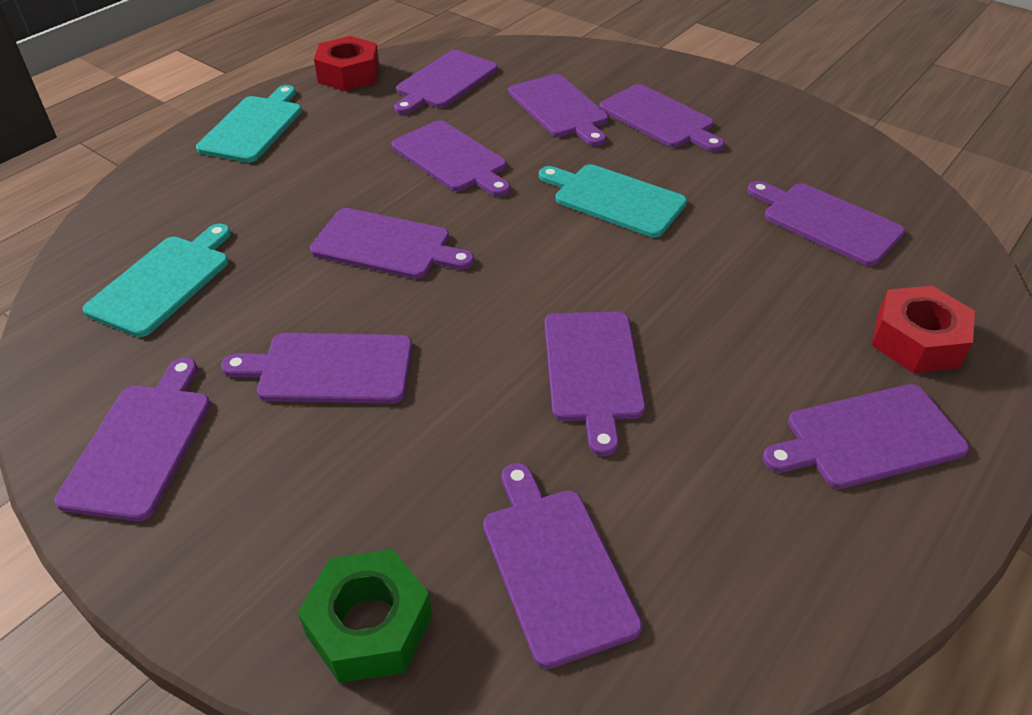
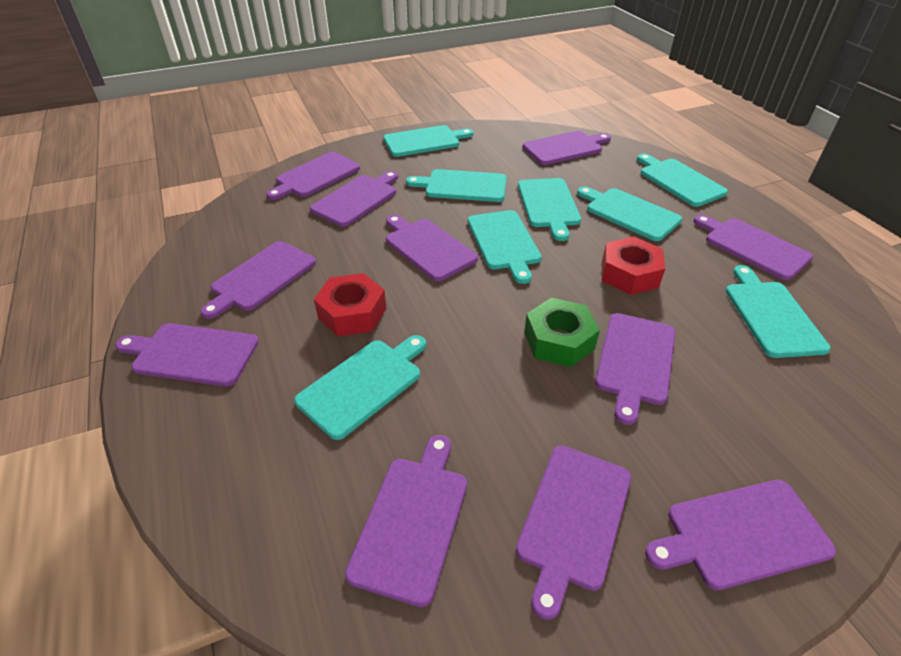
turquoise cutting board: 3 -> 8

